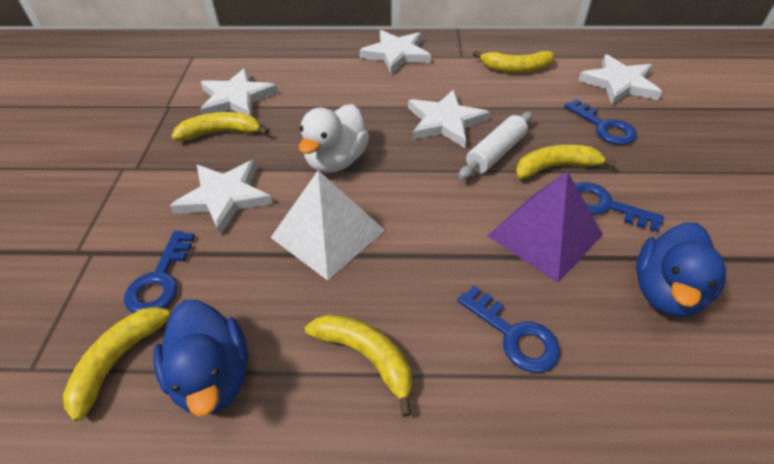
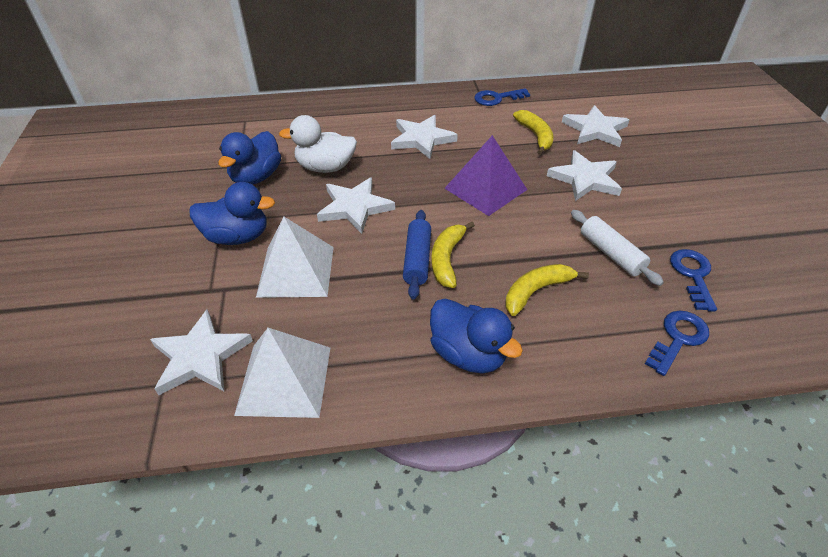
blue duck: 2 -> 3
blue key: 4 -> 3
blue rolling pin: 0 -> 1
white pyramid: 1 -> 2
yellow banana: 5 -> 3

